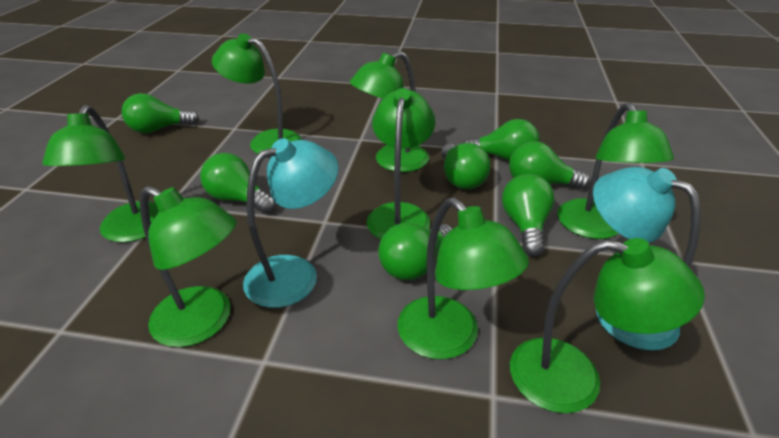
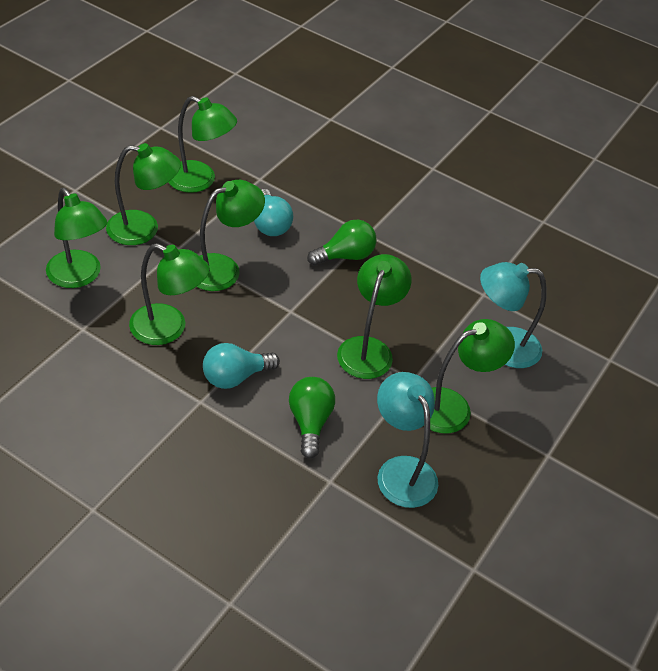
green lamp: 8 -> 7
green light bulb: 7 -> 2
turquoise light bulb: 0 -> 2

